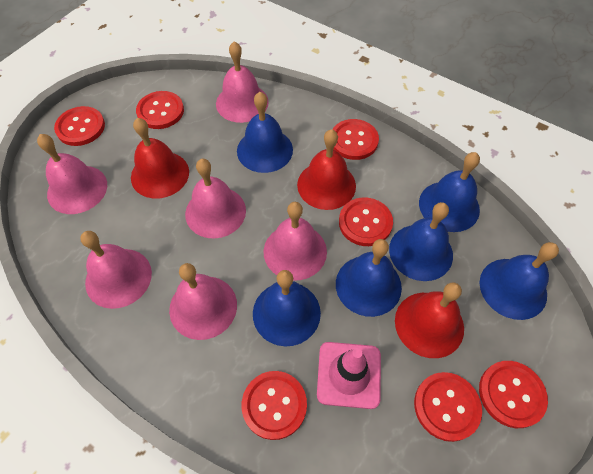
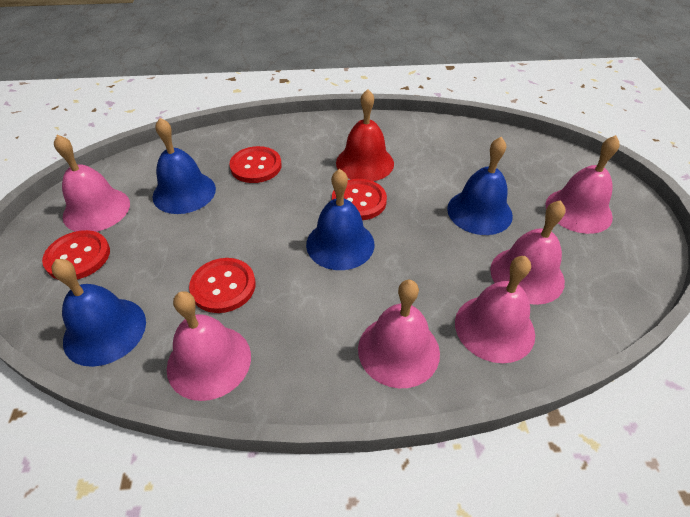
blue bell: 6 -> 4
pink traffic cone: 1 -> 0
red bell: 3 -> 1
red button: 7 -> 4

